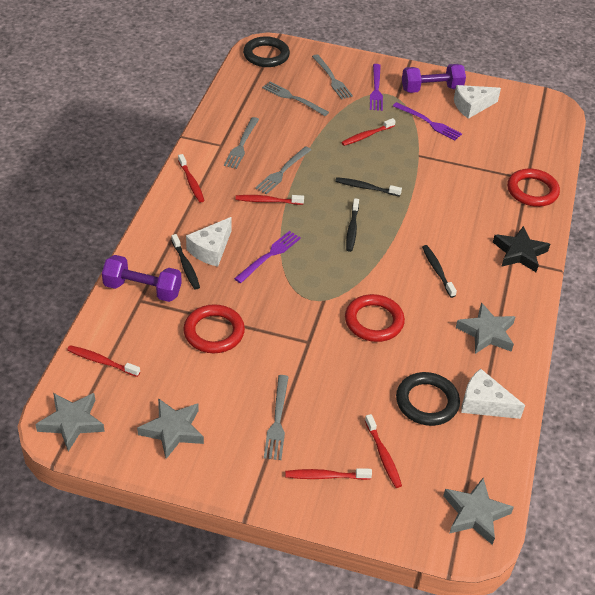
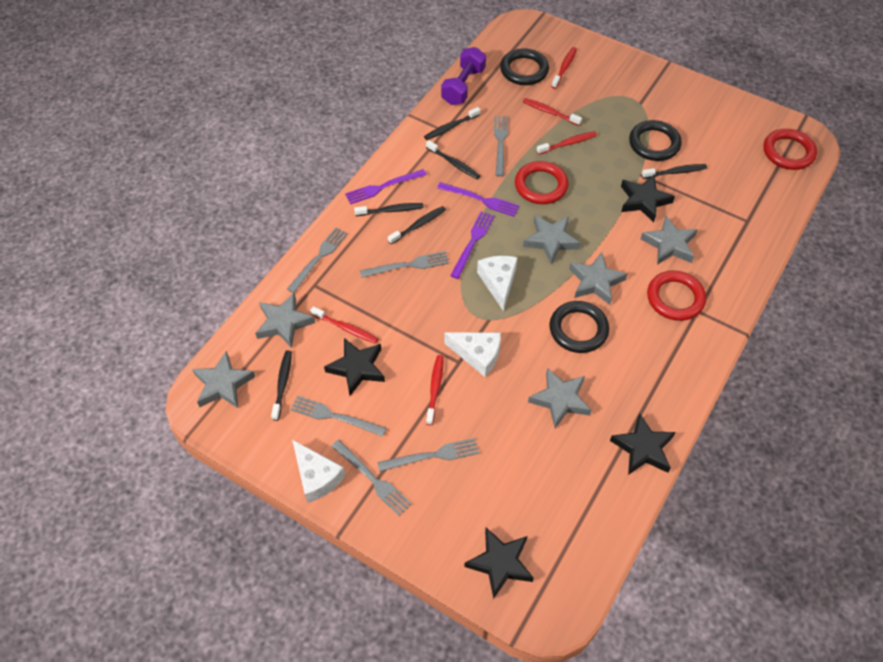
black ring: 2 -> 3
black star: 1 -> 4
black toothbrush: 4 -> 6
grey fork: 5 -> 6
grey star: 4 -> 6
purple dumbbell: 2 -> 1
red toothbrush: 6 -> 5

